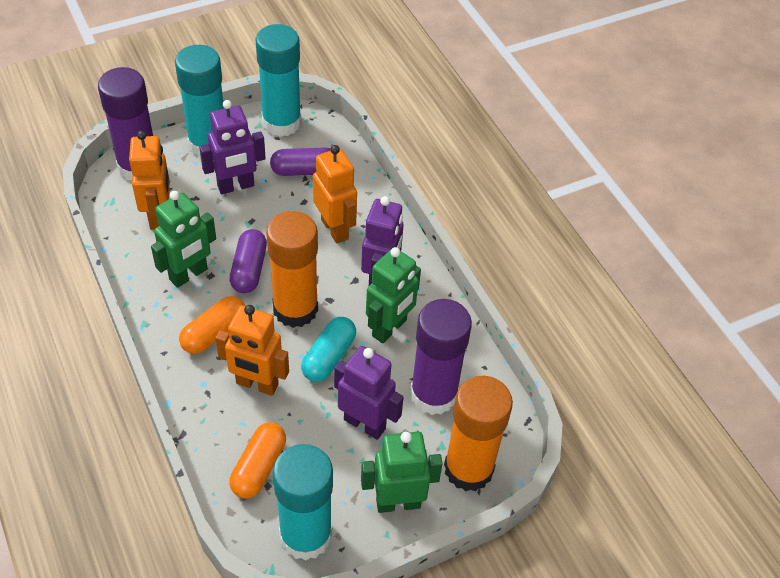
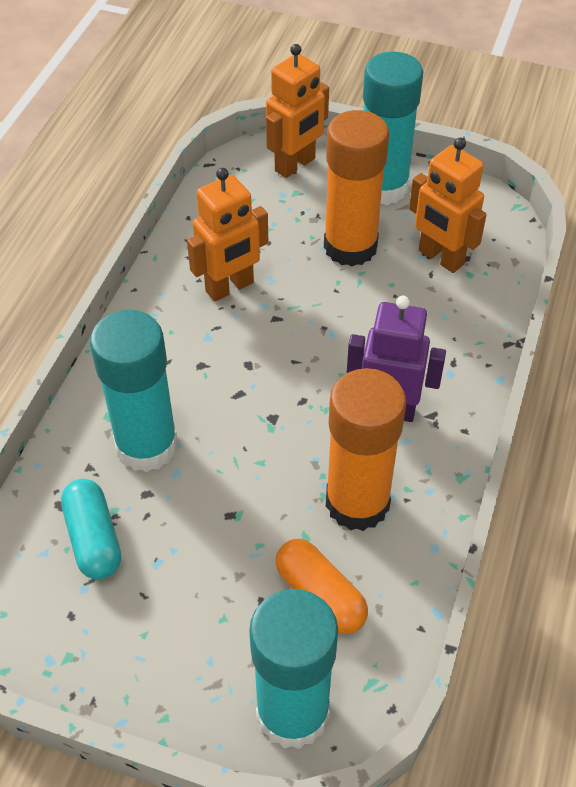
green robot: 3 -> 0
orange capsule: 2 -> 1
purple capsule: 2 -> 0
purple glue stick: 2 -> 0
purple robot: 3 -> 1

